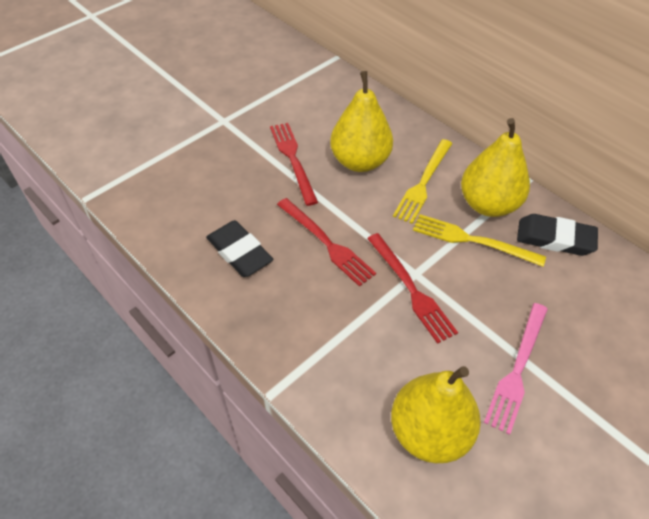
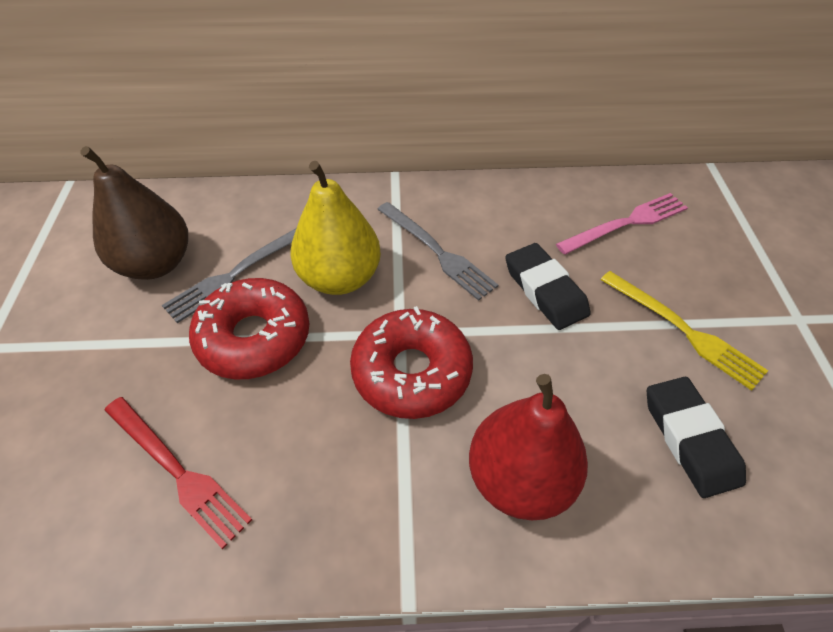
brown pear: 0 -> 1
grey fork: 0 -> 2
red donut: 0 -> 2
red fork: 3 -> 1
red pear: 0 -> 1
yellow fork: 2 -> 1
yellow pear: 3 -> 1

